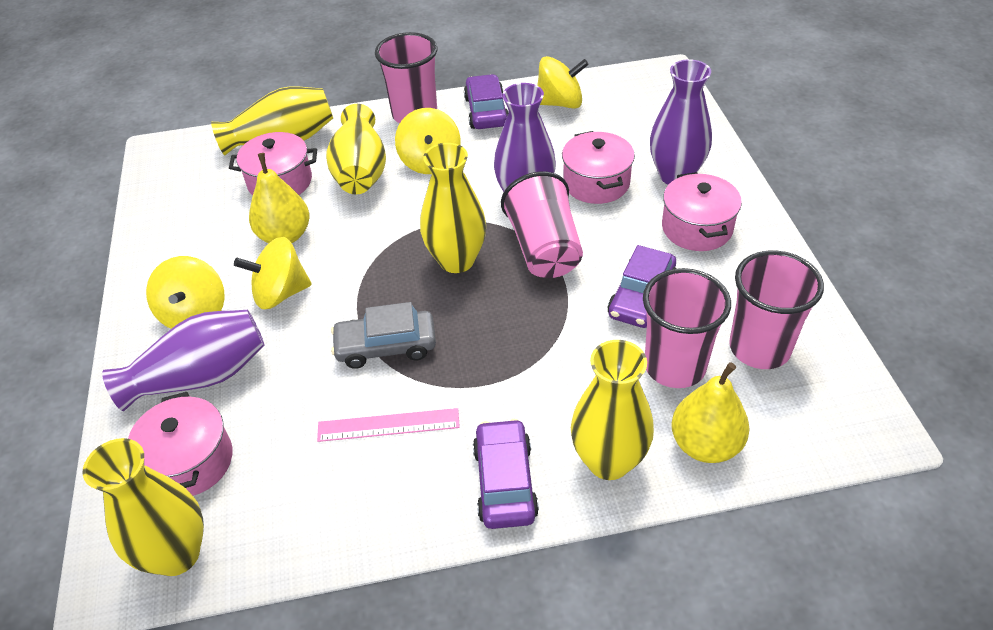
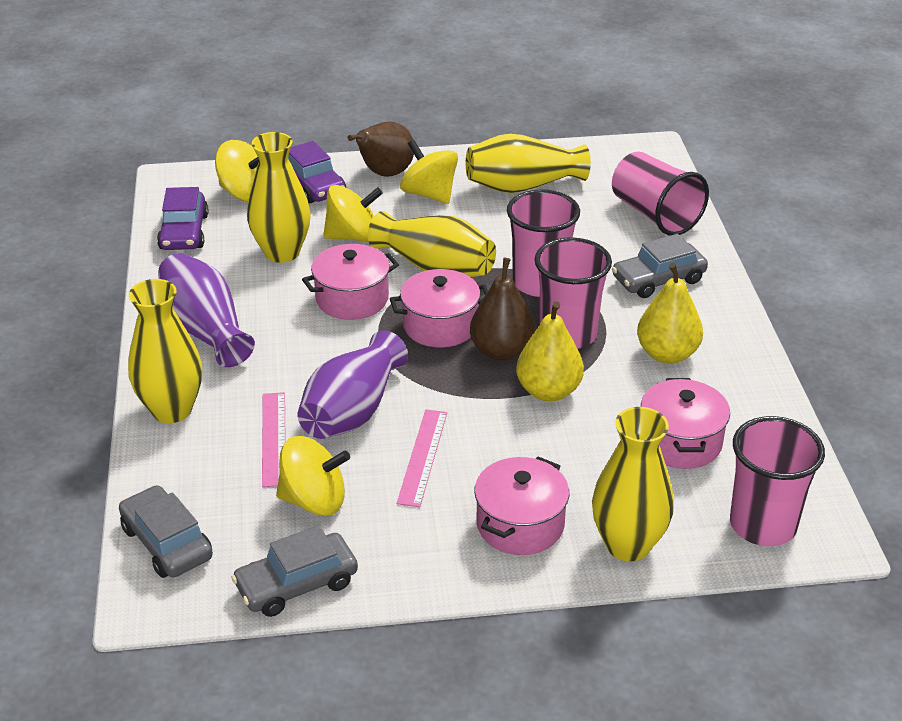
brown pear: 0 -> 2
grey car: 1 -> 3
pink ruler: 1 -> 2
purple car: 3 -> 2
purple vase: 3 -> 2

